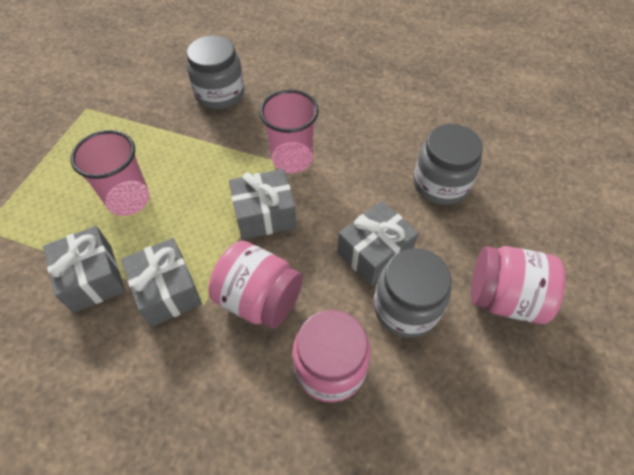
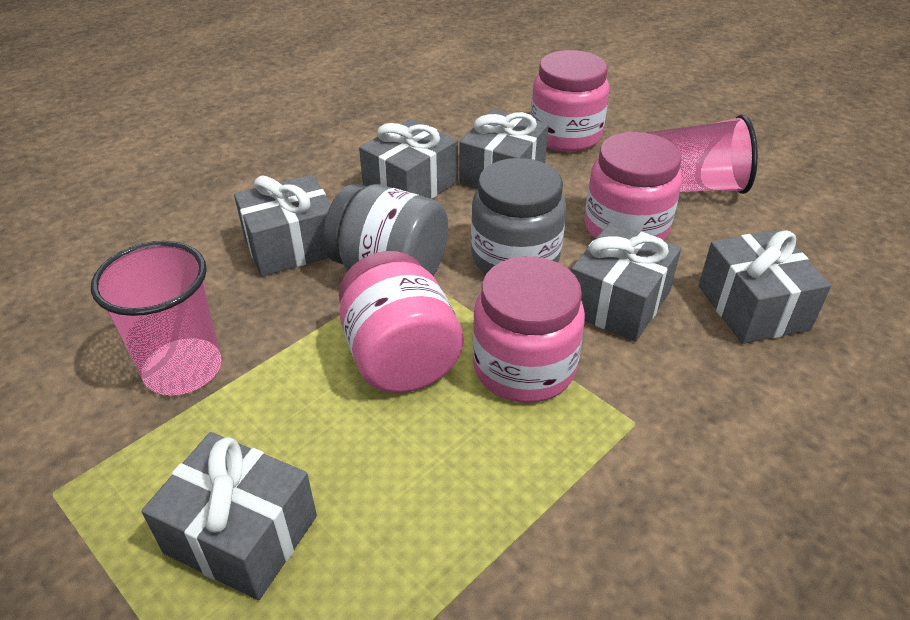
grey gift: 4 -> 6
grey jar: 3 -> 2
pink jar: 3 -> 4

